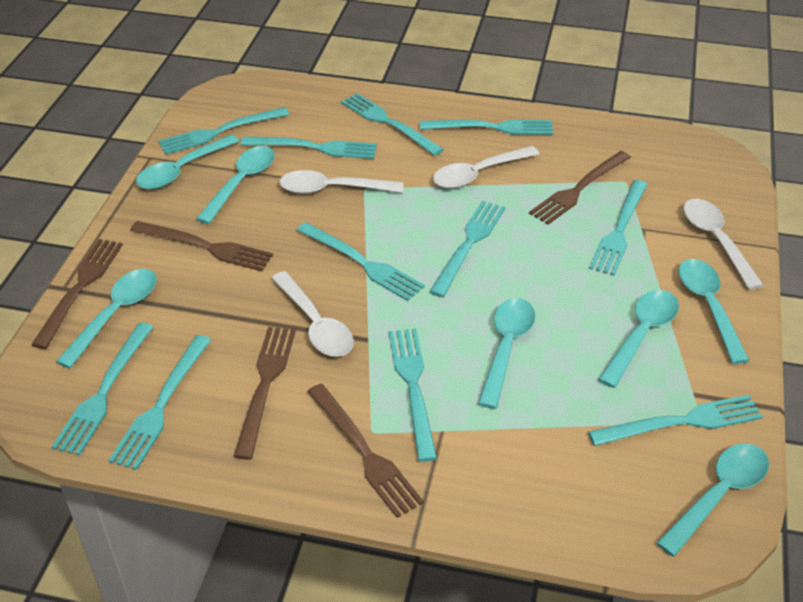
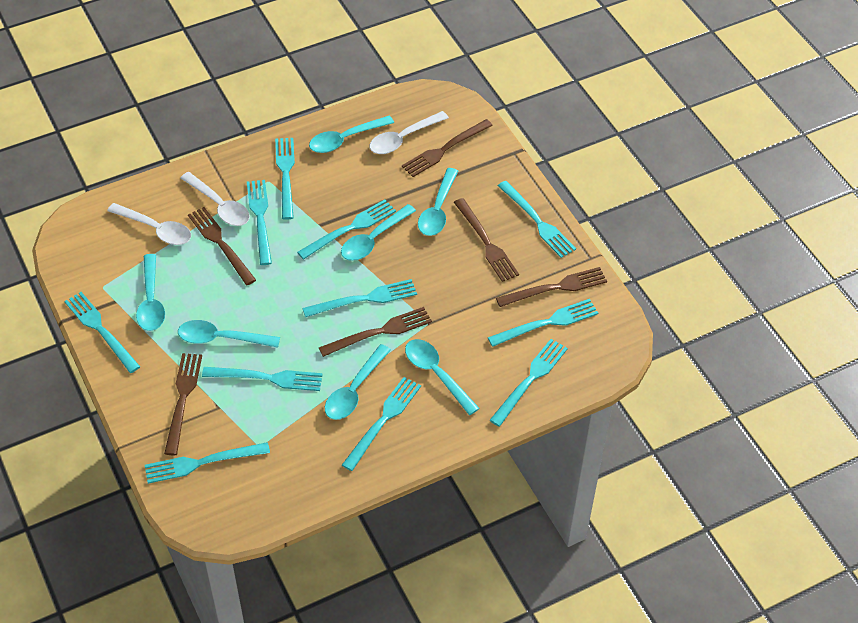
brown fork: 5 -> 6
white spoon: 4 -> 3

